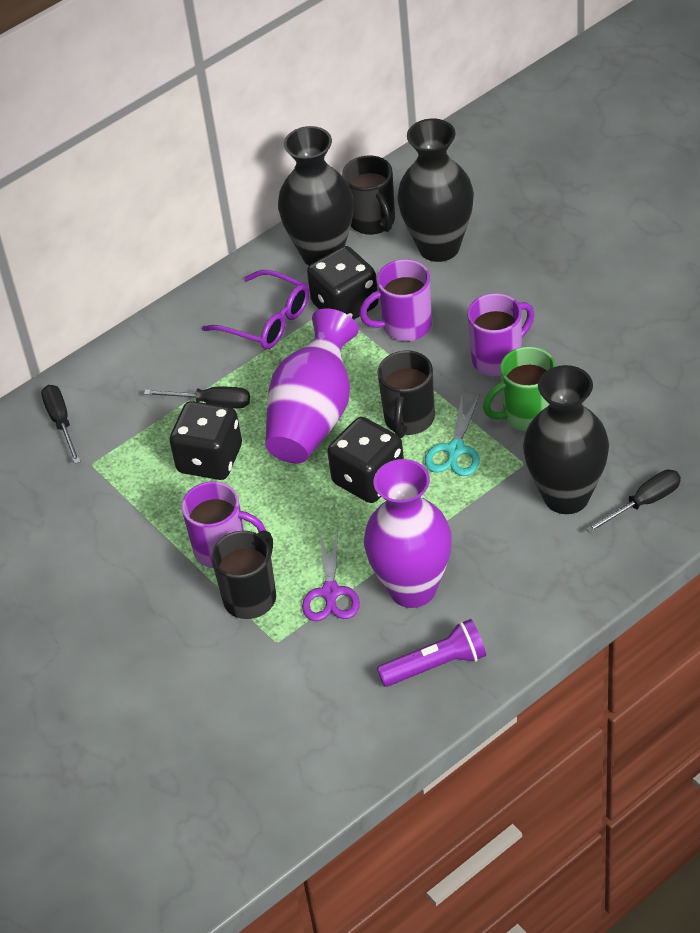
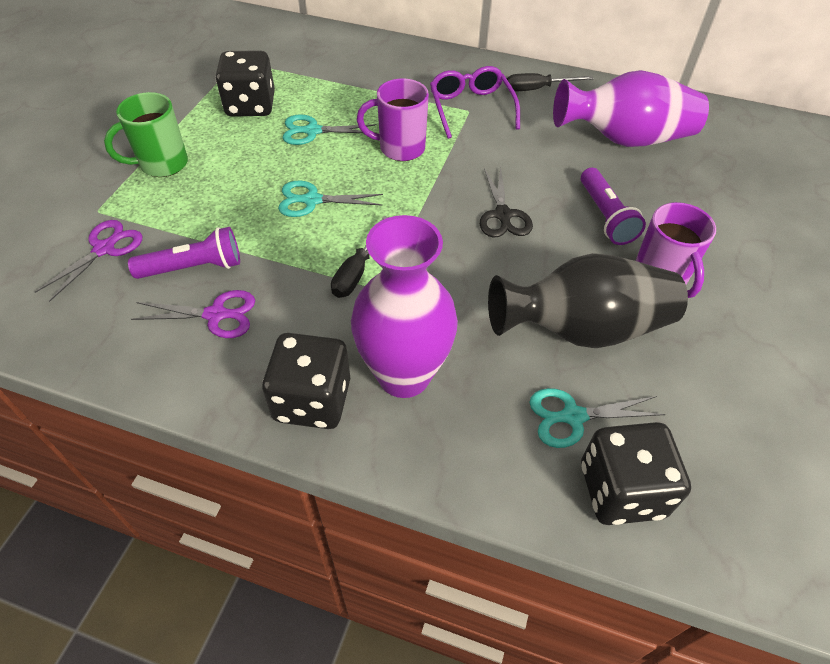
black mug: 3 -> 0
black scissors: 0 -> 1
black screwdriver: 3 -> 2
black vase: 3 -> 1
purple flashlight: 1 -> 2
purple mug: 3 -> 2
purple scissors: 1 -> 2
turquoise scissors: 1 -> 3

